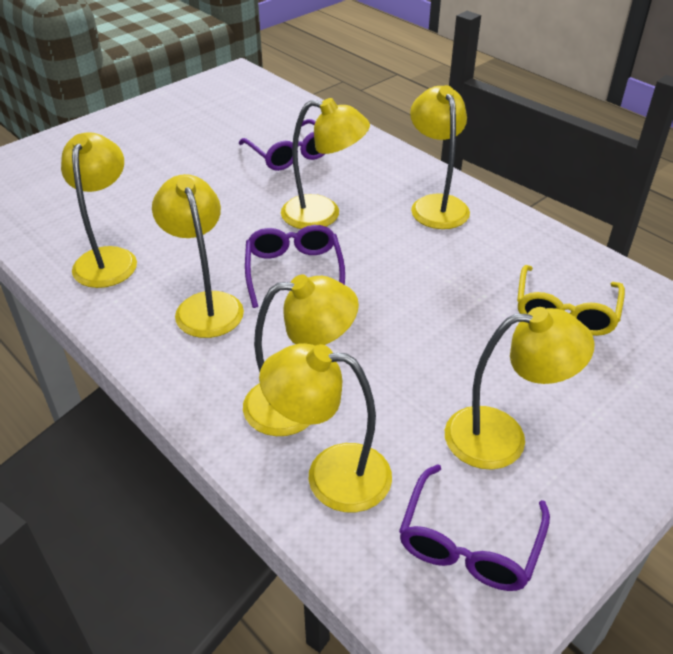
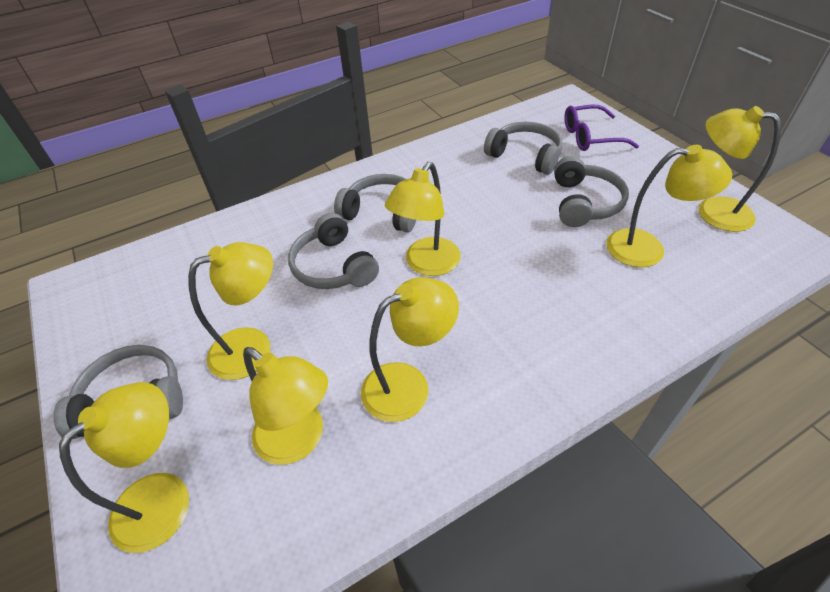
grey headphones: 0 -> 5
purple glasses: 3 -> 1
yellow glasses: 1 -> 0

